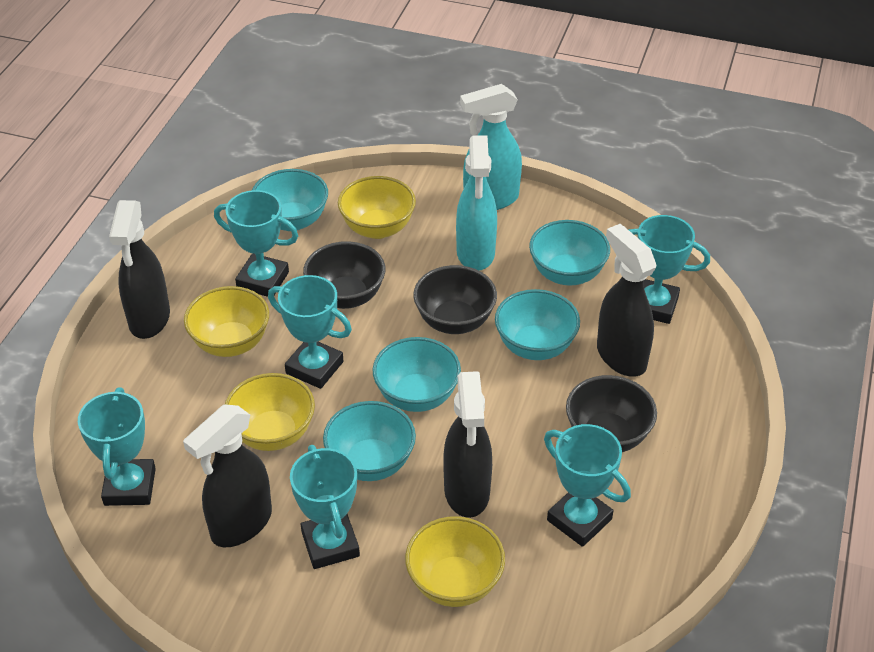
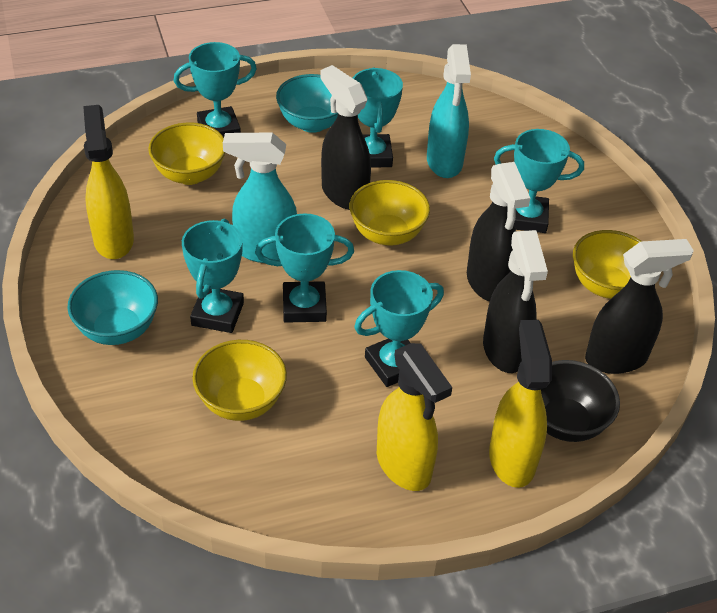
black bowl: 3 -> 1
turquoise bowl: 5 -> 2
yellow spray bottle: 0 -> 3

